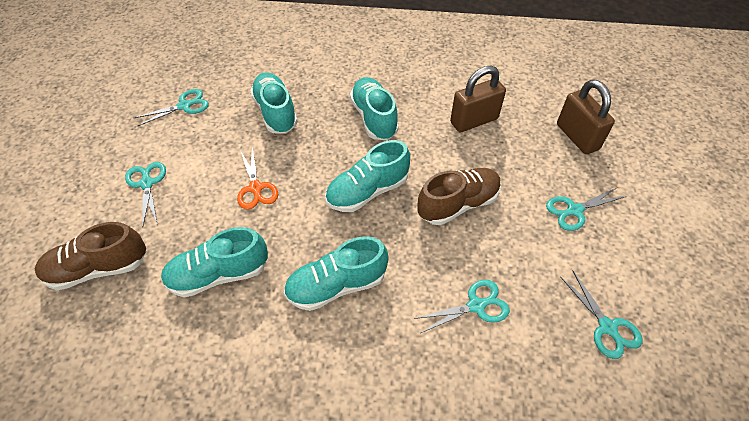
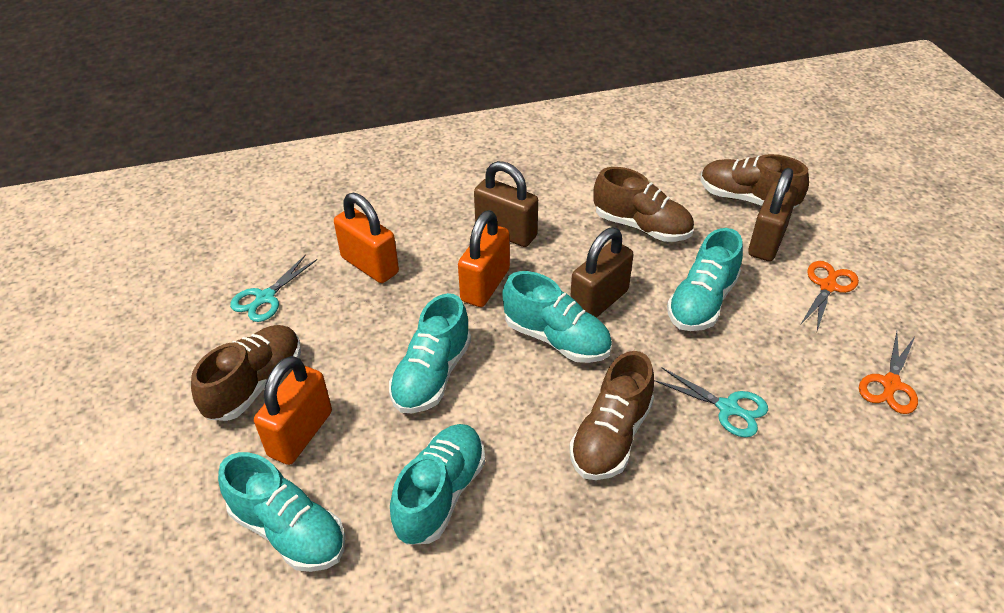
brown padlock: 2 -> 3
brown shoe: 2 -> 4
orange padlock: 0 -> 3
orange scissors: 1 -> 2
turquoise scissors: 5 -> 2

